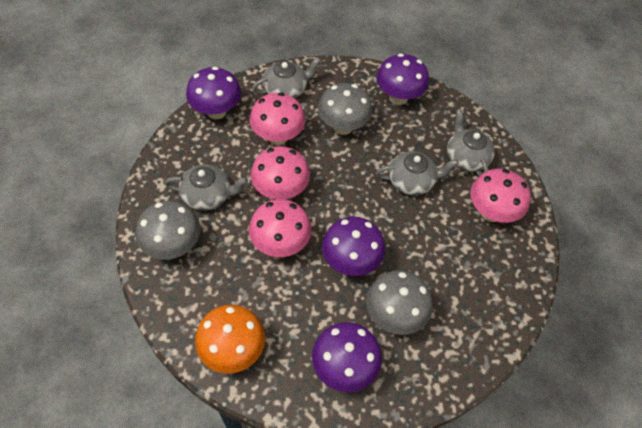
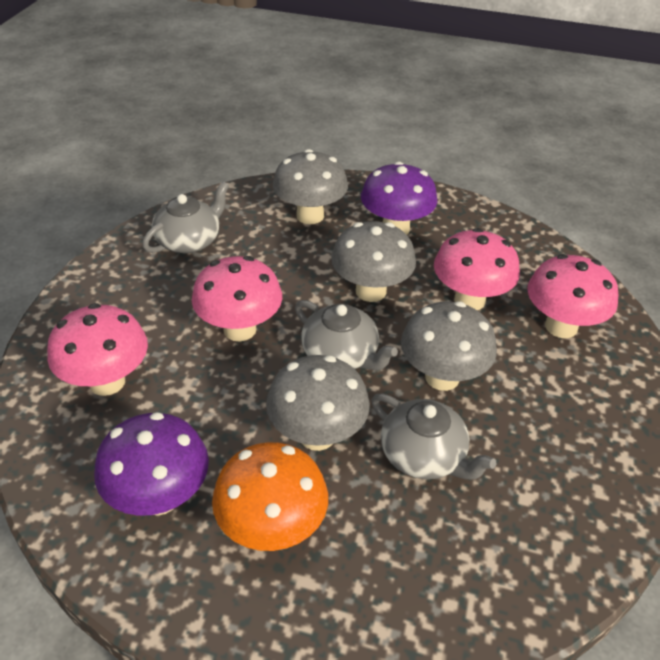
grey mushroom: 3 -> 4
grey teapot: 4 -> 3
purple mushroom: 4 -> 2

